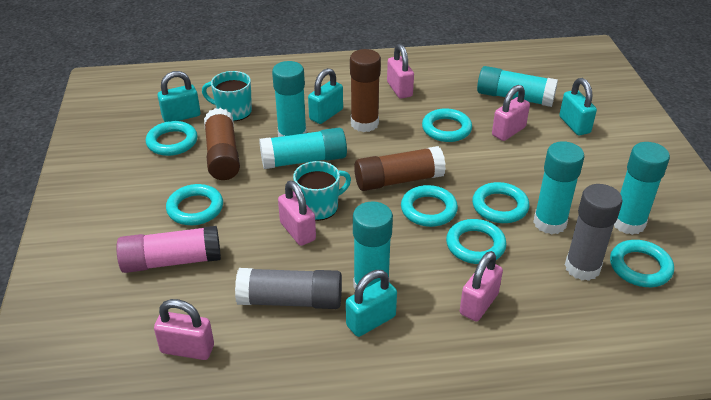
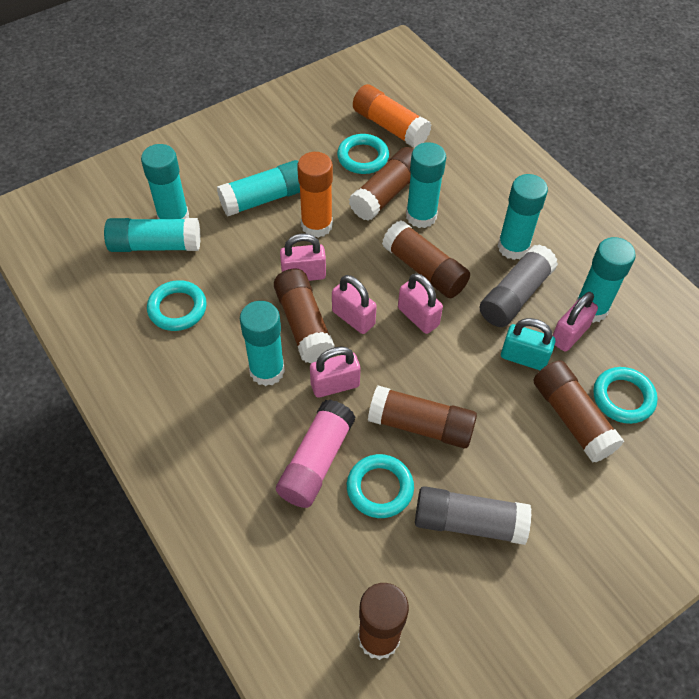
brown glue stick: 3 -> 6
orange glue stick: 0 -> 2
turquoise glue stick: 6 -> 7
turquoise mug: 2 -> 0
turquoise padlock: 4 -> 1
turquoise ring: 7 -> 4

